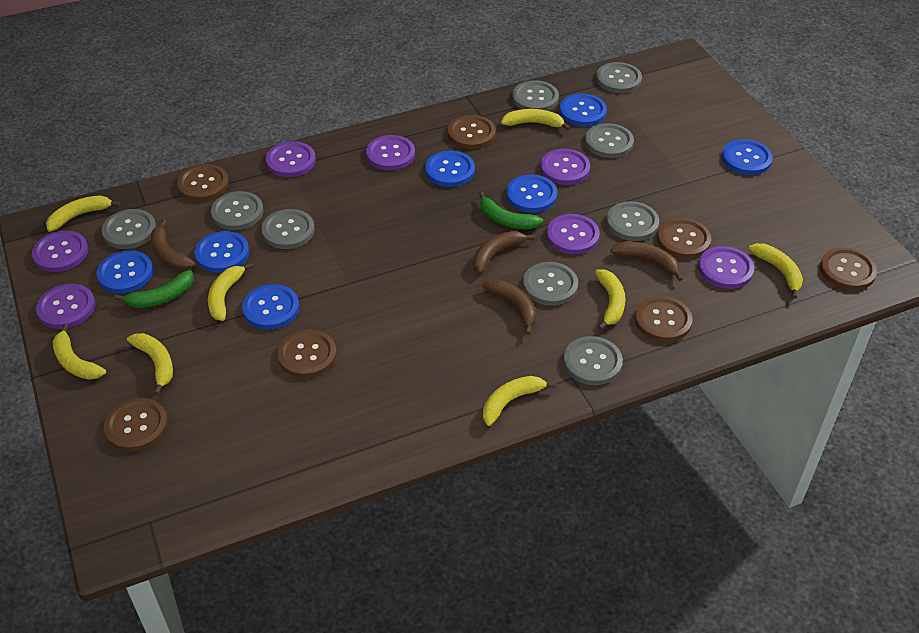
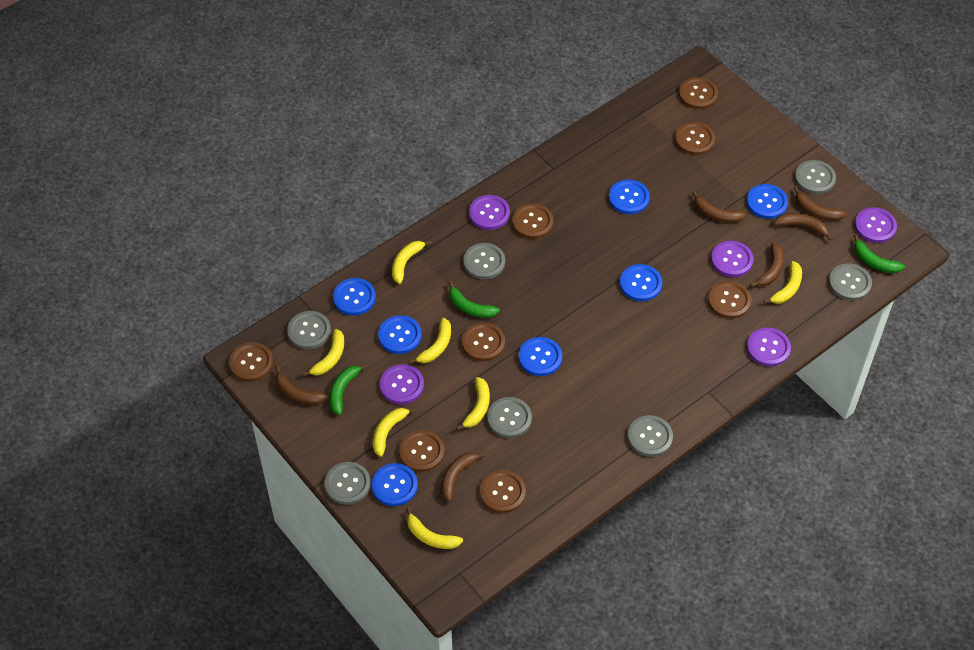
brown banana: 4 -> 6
brown button: 7 -> 8
green banana: 2 -> 3
grey button: 9 -> 7
purple button: 7 -> 5
yellow banana: 8 -> 7

